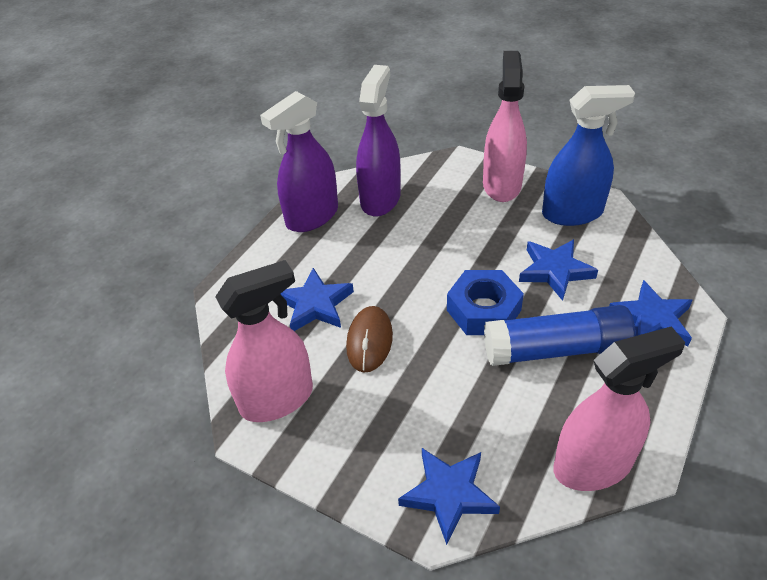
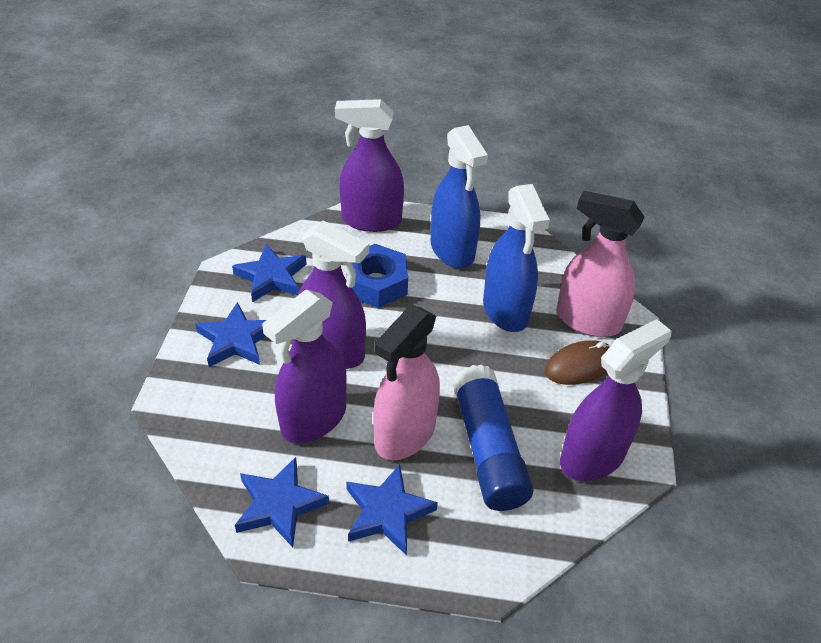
blue spray bottle: 1 -> 2
pink spray bottle: 3 -> 2
purple spray bottle: 2 -> 4

